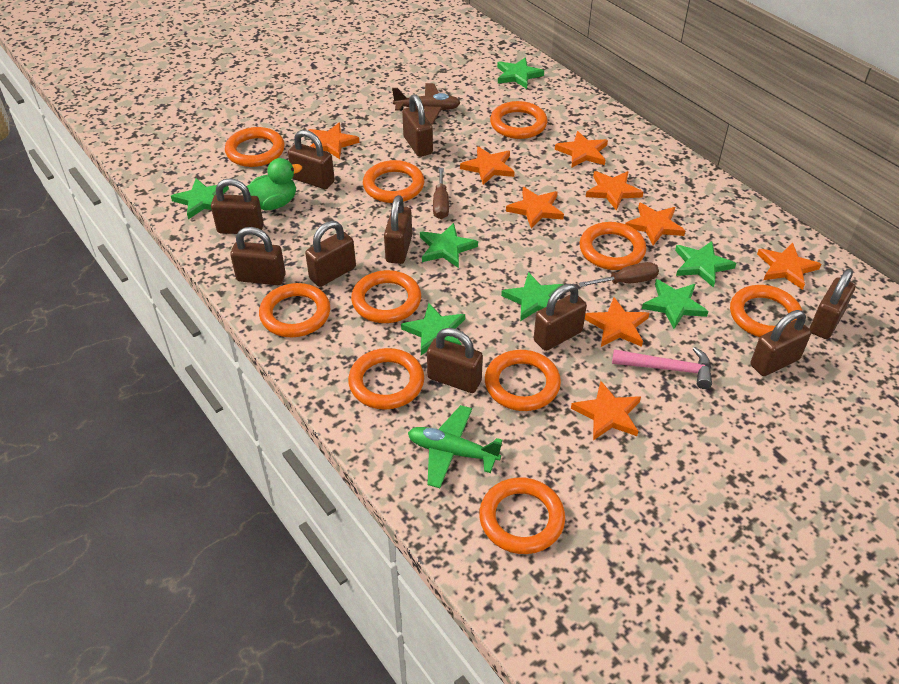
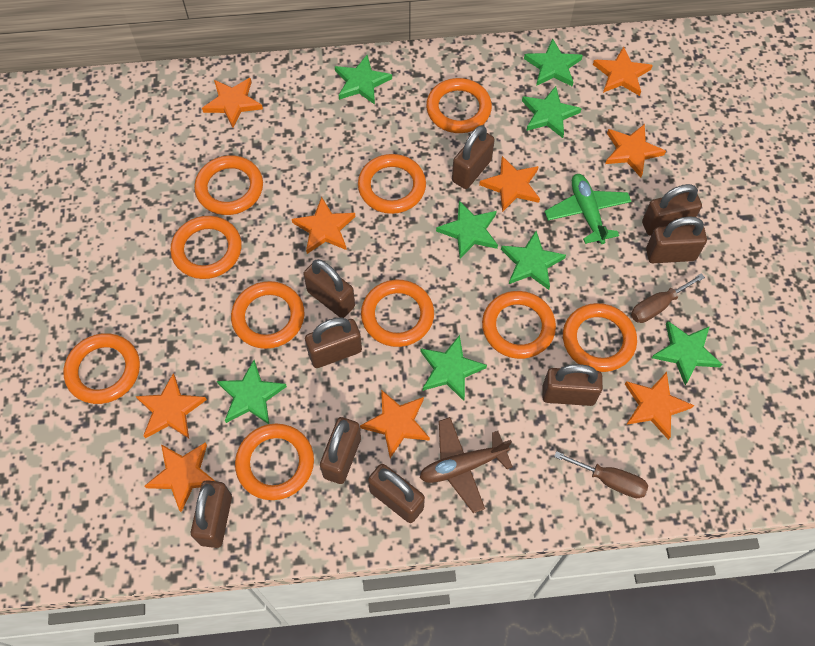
brown padlock: 10 -> 9
green duck: 1 -> 0
green star: 7 -> 8
pink hammer: 1 -> 0

